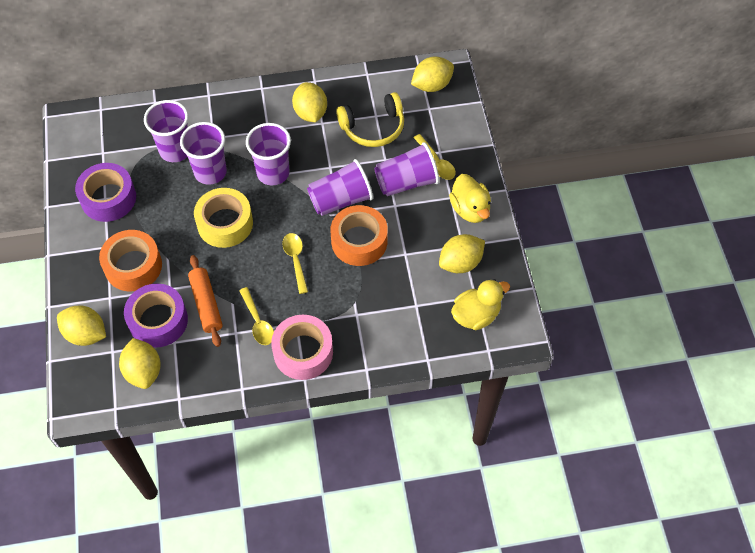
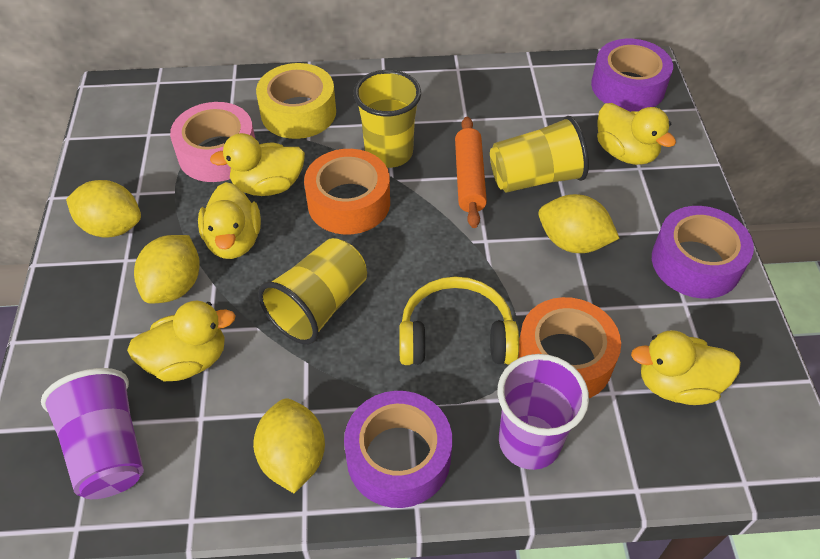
purple cup: 5 -> 2
purple tape: 2 -> 3
yellow cup: 0 -> 3
yellow duck: 2 -> 5
yellow lemon: 5 -> 4
yellow spoon: 3 -> 0

